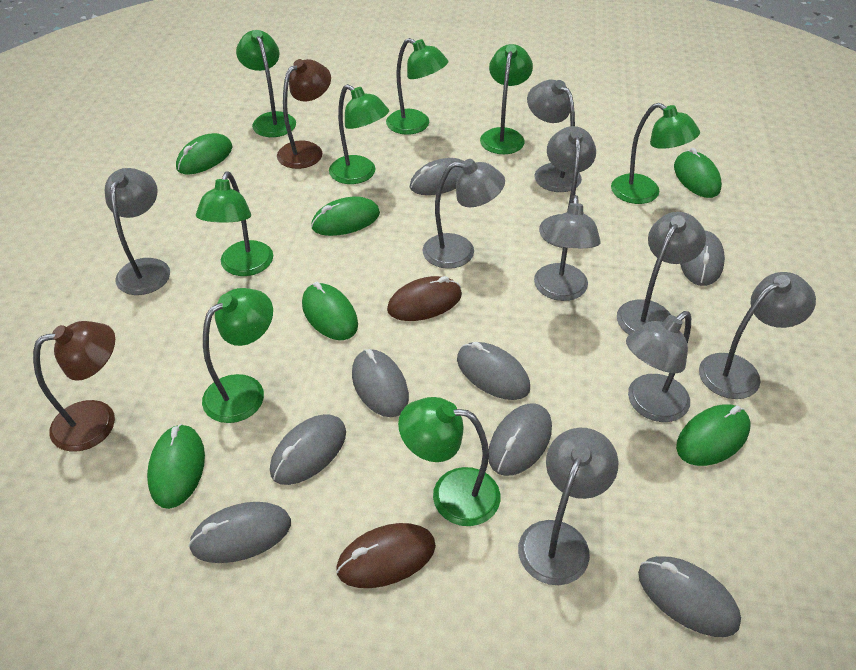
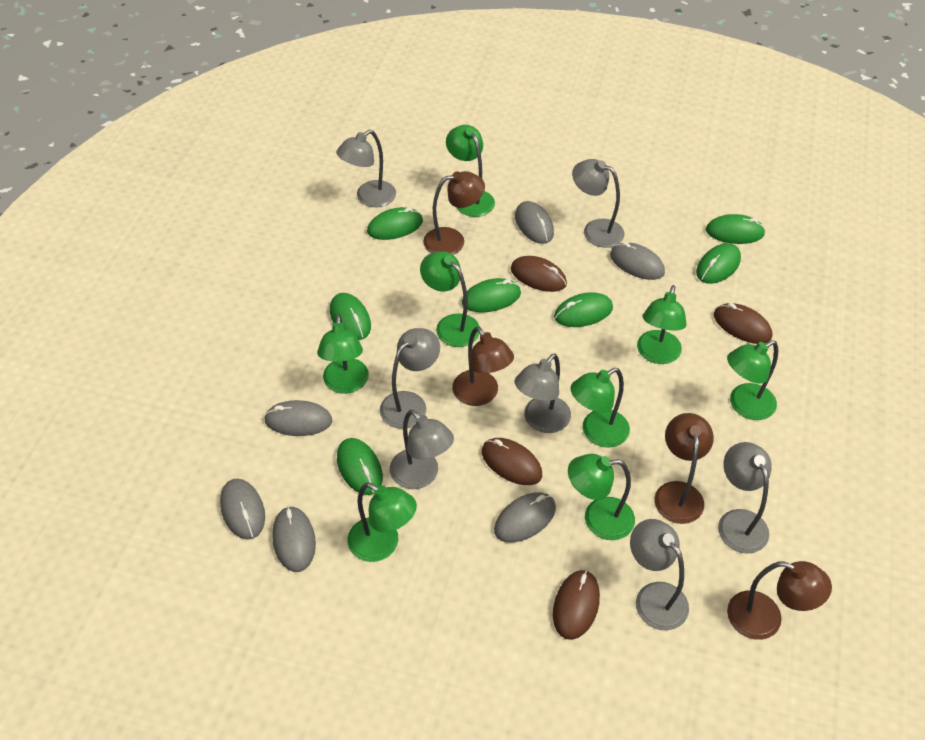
brown lamp: 2 -> 4
brown mouse: 2 -> 4
green mouse: 6 -> 7
grey lamp: 9 -> 7
grey mouse: 8 -> 6

